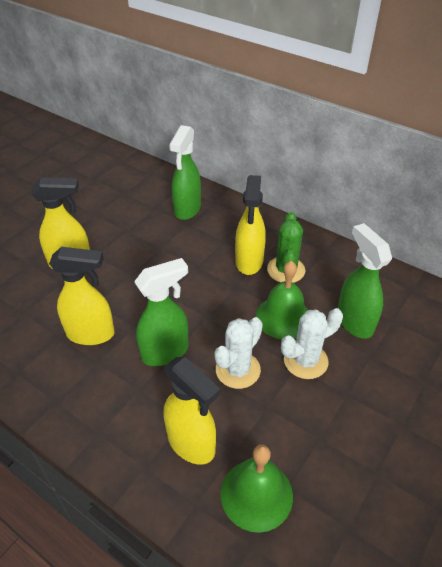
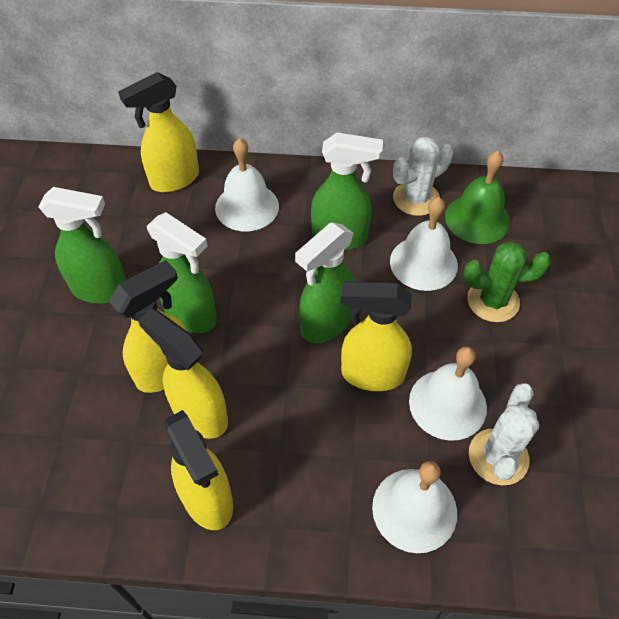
green bell: 2 -> 1
green spray bottle: 3 -> 4
white bell: 0 -> 4
yellow spray bottle: 4 -> 5

